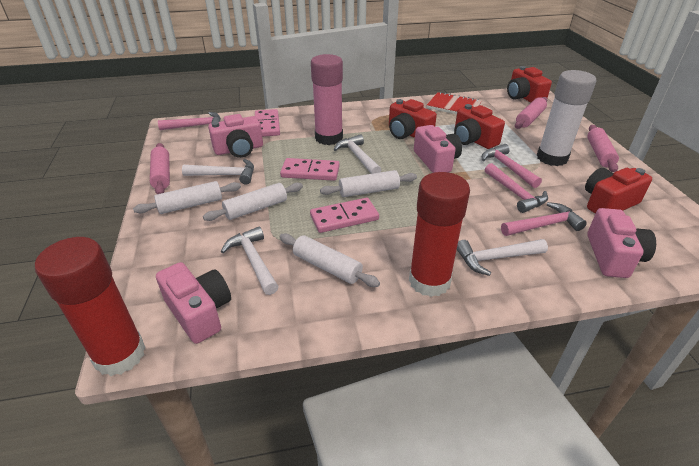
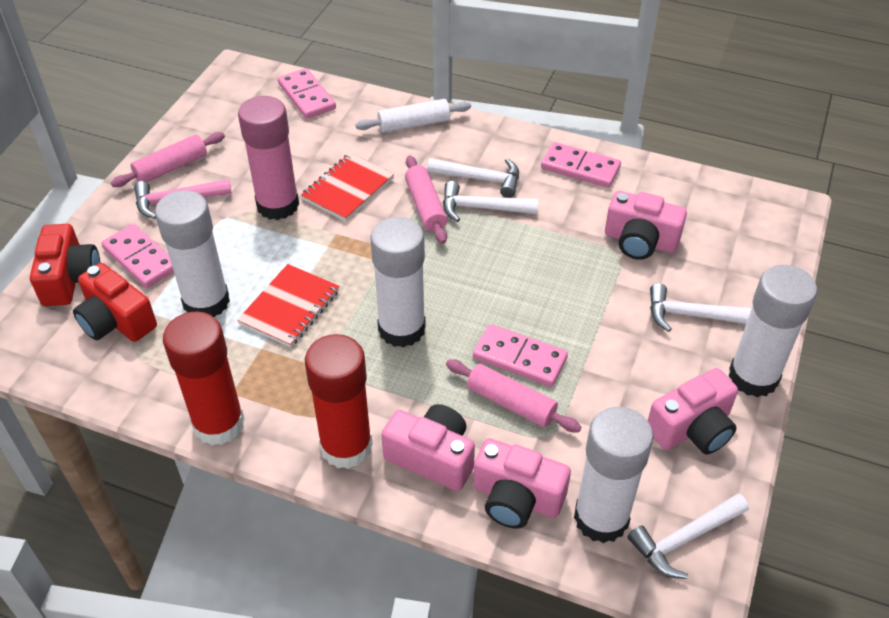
pink domino: 3 -> 4
pink hammer: 4 -> 1
red camera: 4 -> 2
red notebook: 1 -> 2
white glue stick: 1 -> 4
white rolling pin: 4 -> 1

